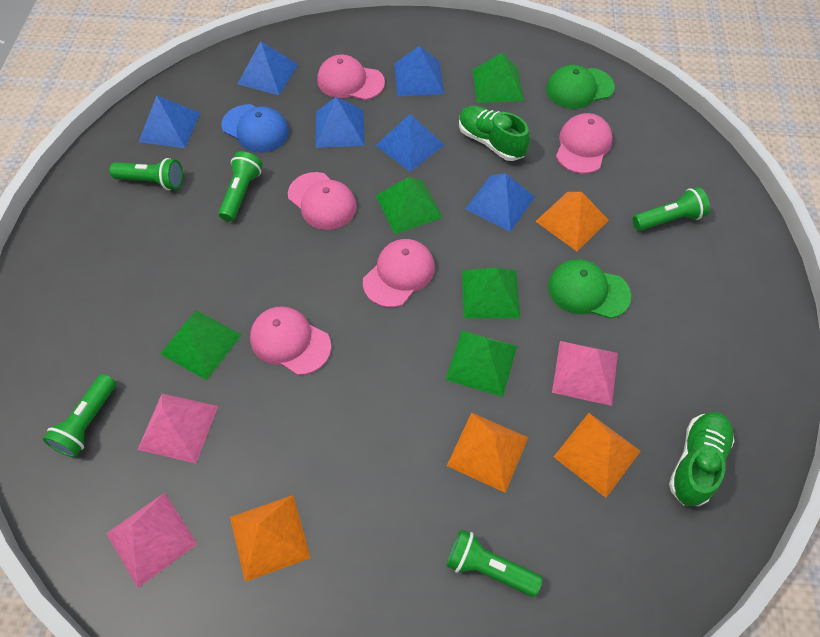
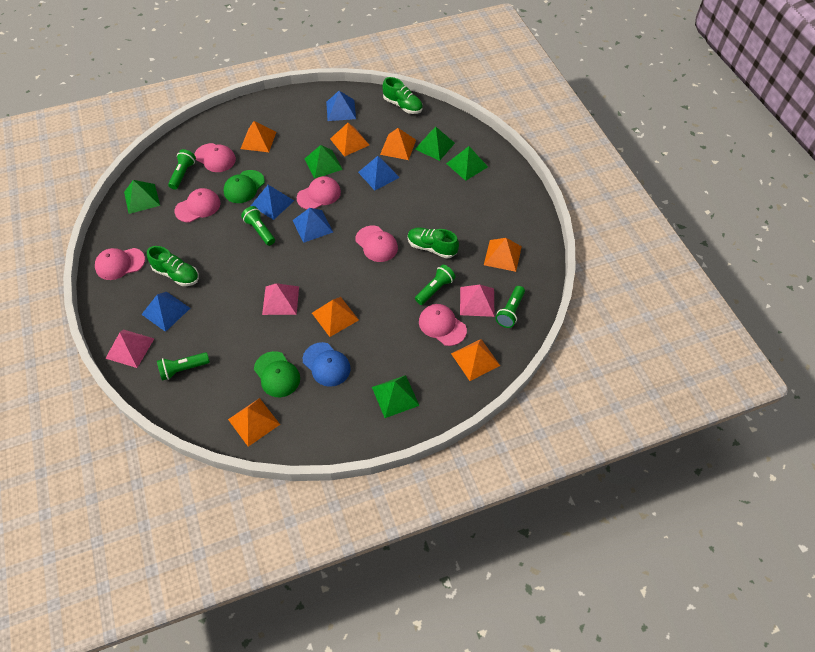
blue pyramid: 6 -> 5
green shoe: 2 -> 3
orange pyramid: 4 -> 7
pink cap: 5 -> 6

